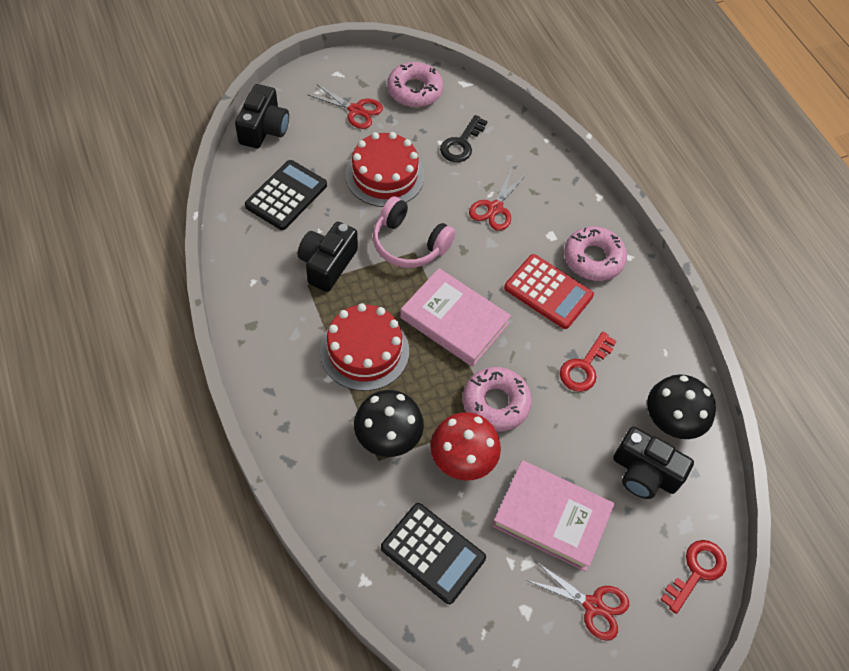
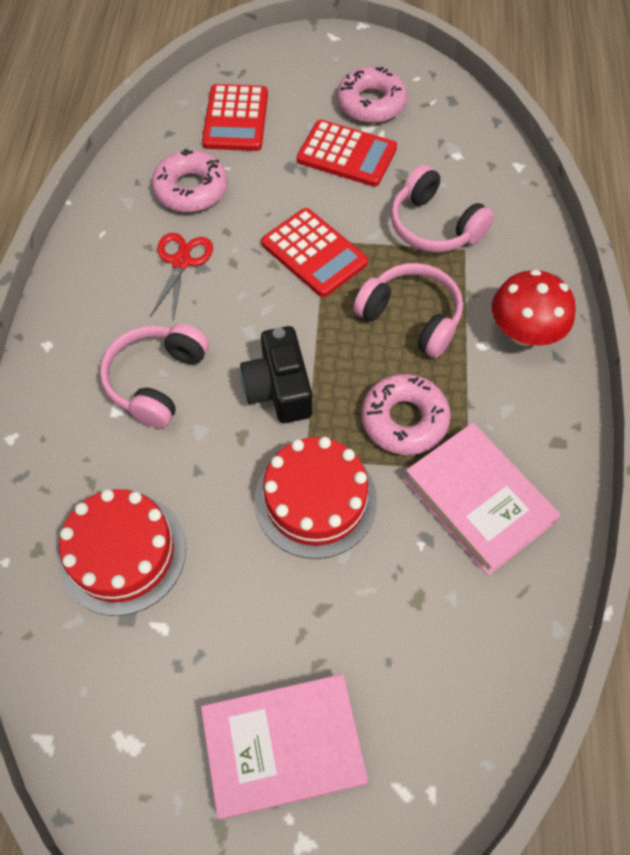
black calculator: 2 -> 0
black camera: 3 -> 1
black key: 1 -> 0
black mushroom: 2 -> 0
pink headphones: 1 -> 3
red calculator: 1 -> 3
red key: 2 -> 0
red scissors: 3 -> 1

